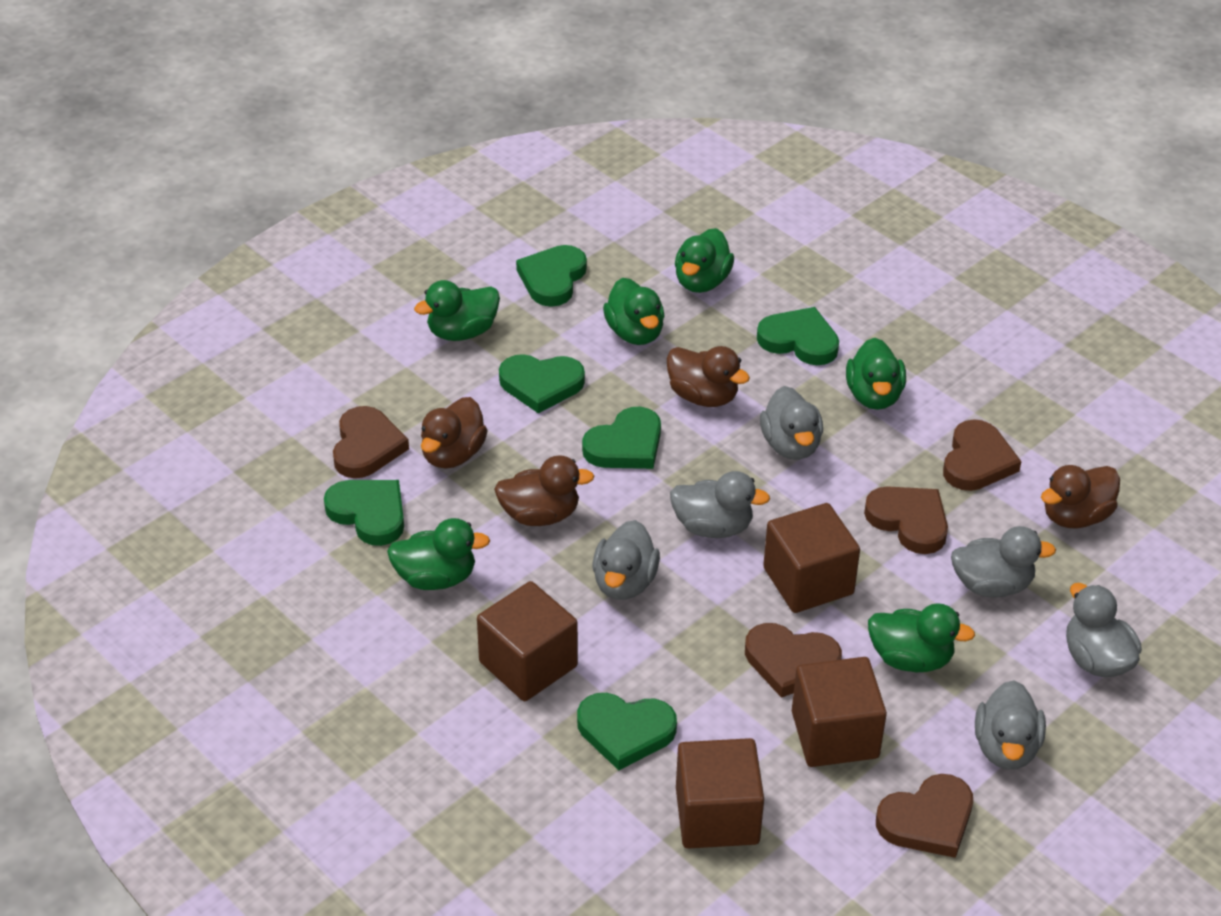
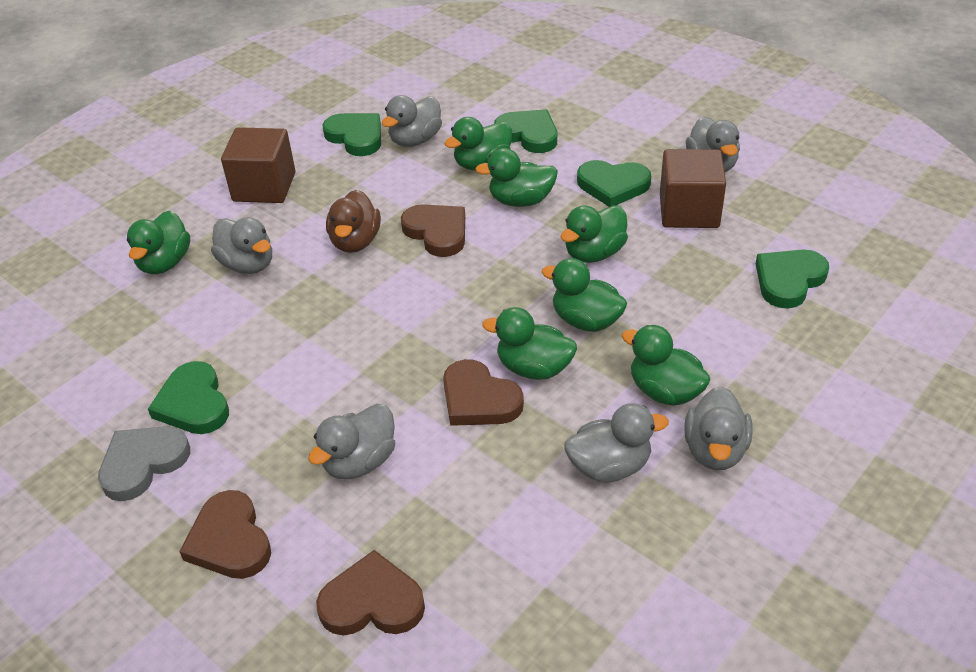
brown cube: 4 -> 2
brown duck: 4 -> 1
brown heart: 5 -> 4
green duck: 6 -> 7
green heart: 6 -> 5
grey heart: 0 -> 1

